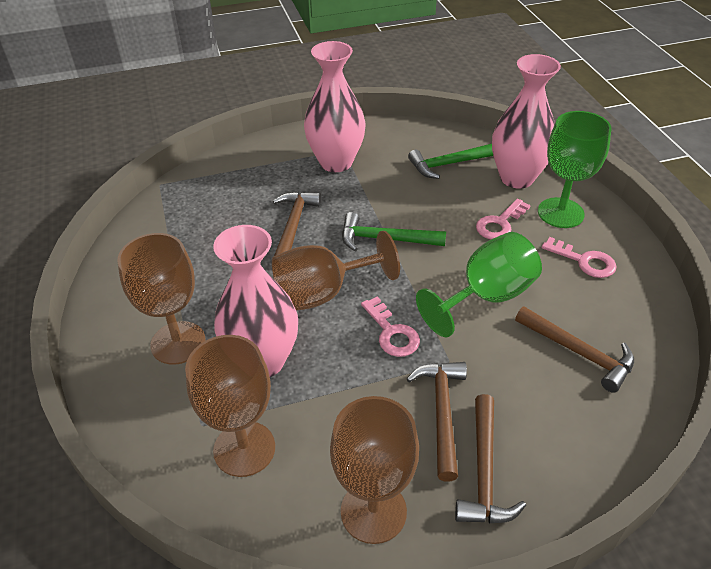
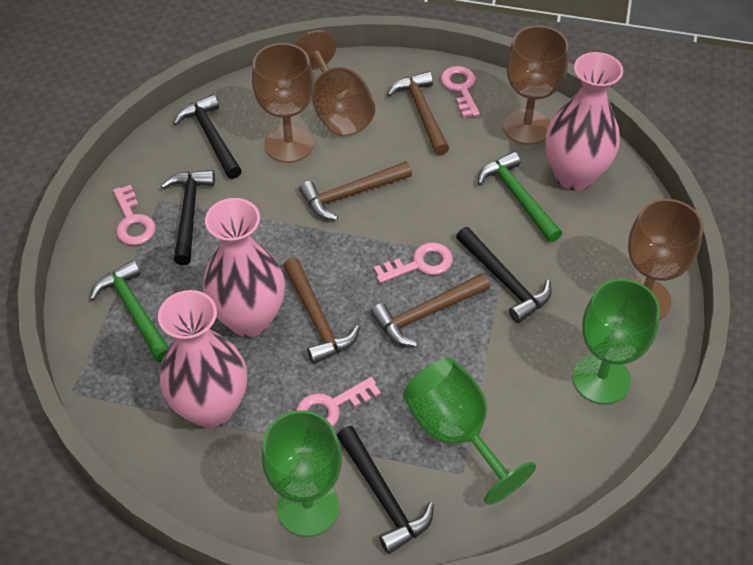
black hammer: 0 -> 4
green goblet: 2 -> 3
pink key: 3 -> 4

